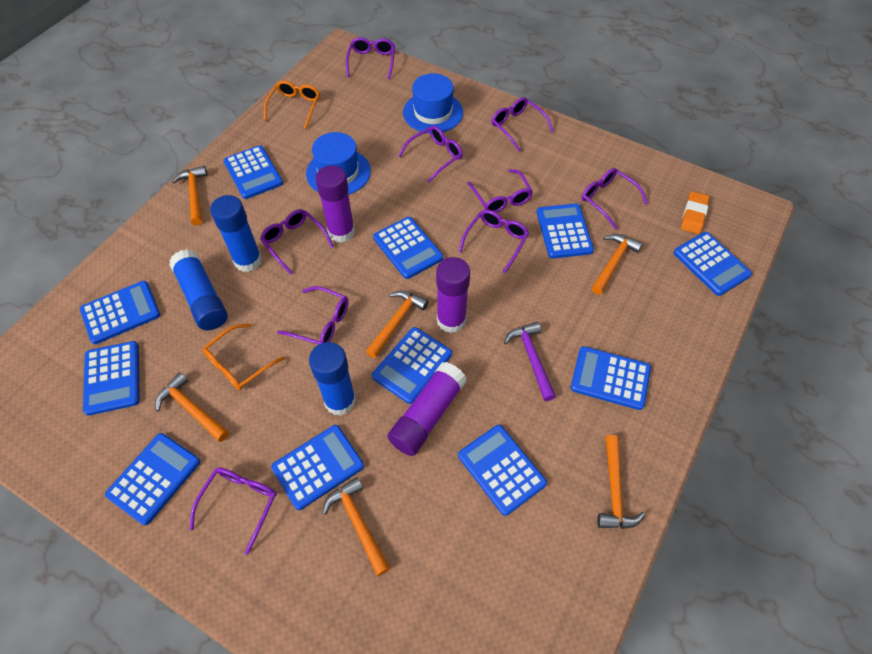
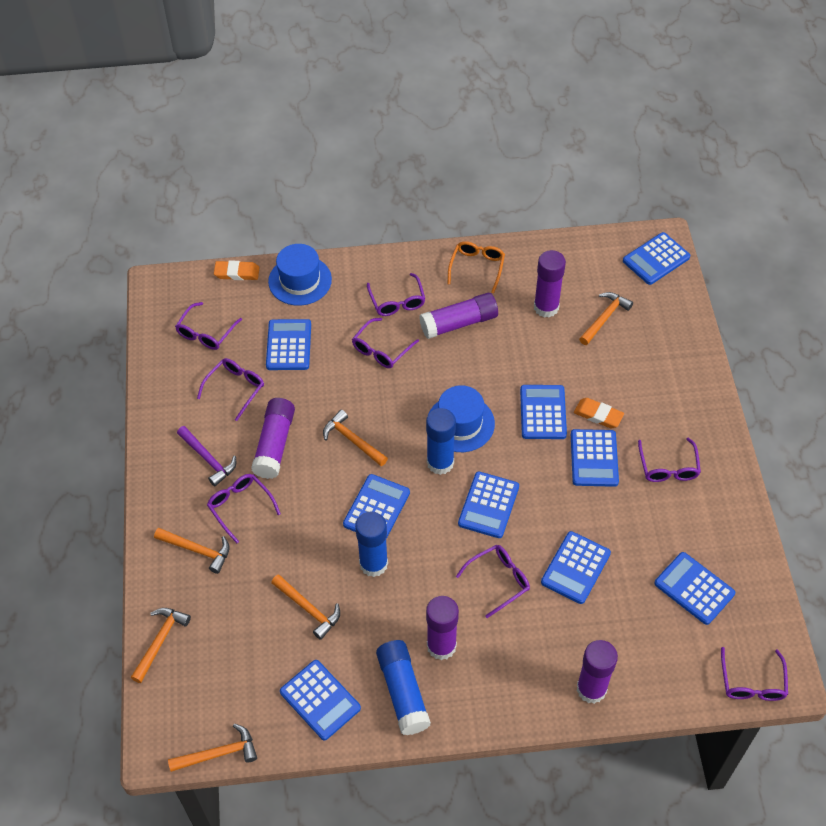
blue calculator: 11 -> 9
orange eraser: 1 -> 2
orange glasses: 2 -> 1
purple glasses: 9 -> 8
purple glue stick: 3 -> 5

